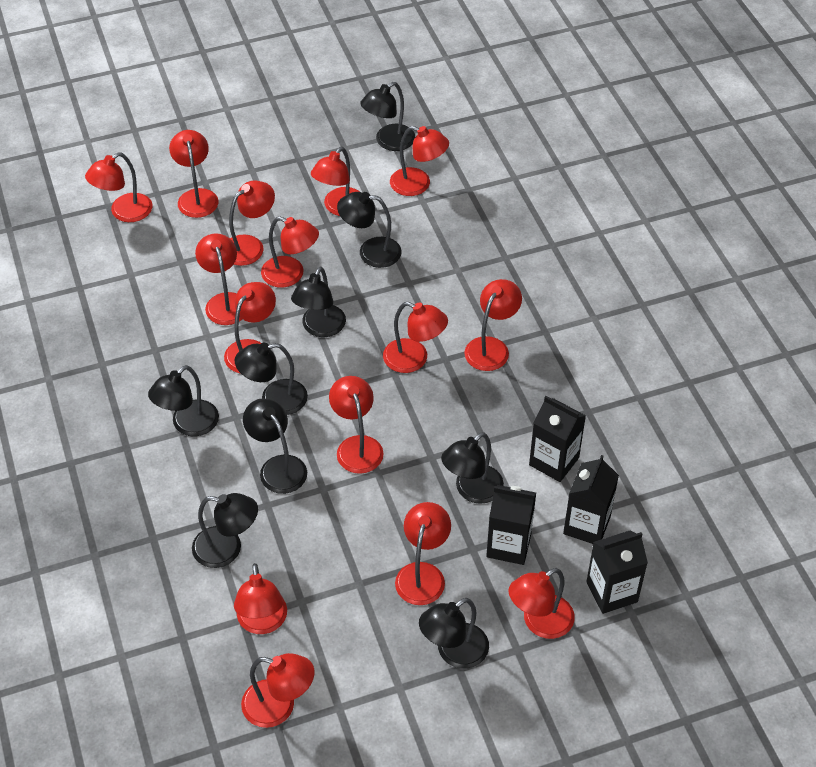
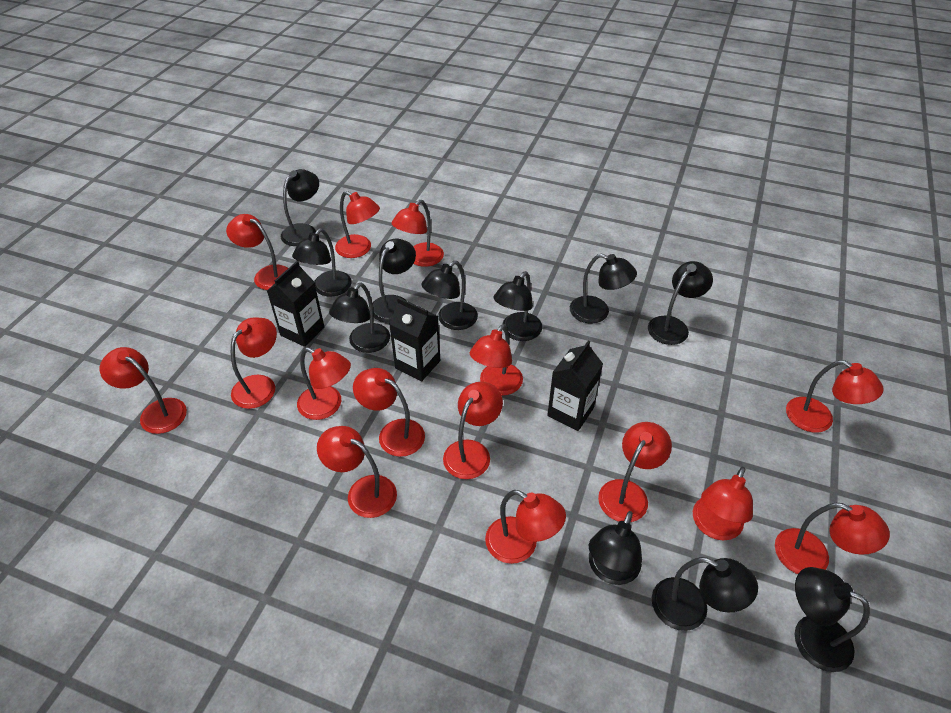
black carton: 4 -> 3
black lamp: 9 -> 11

